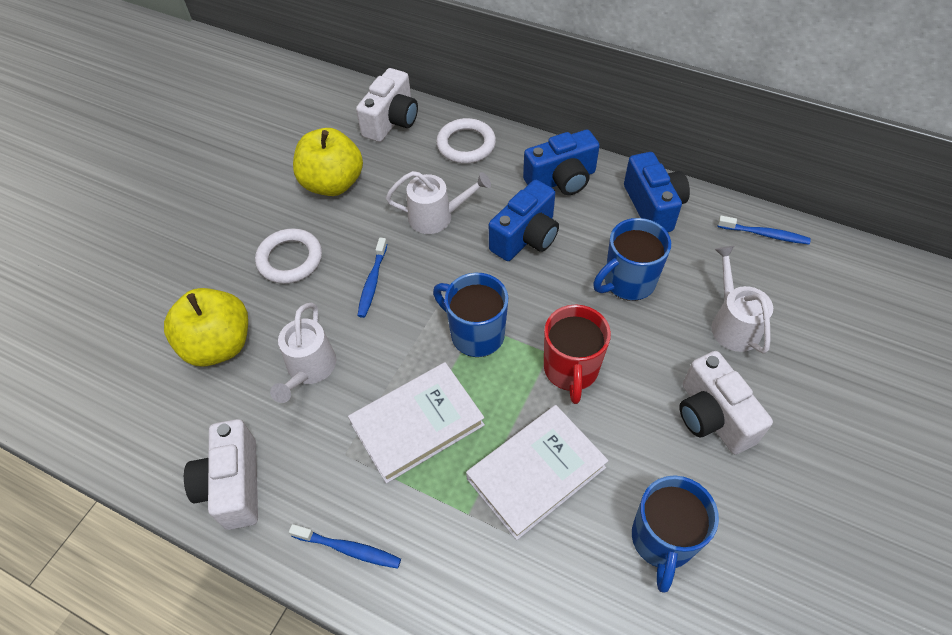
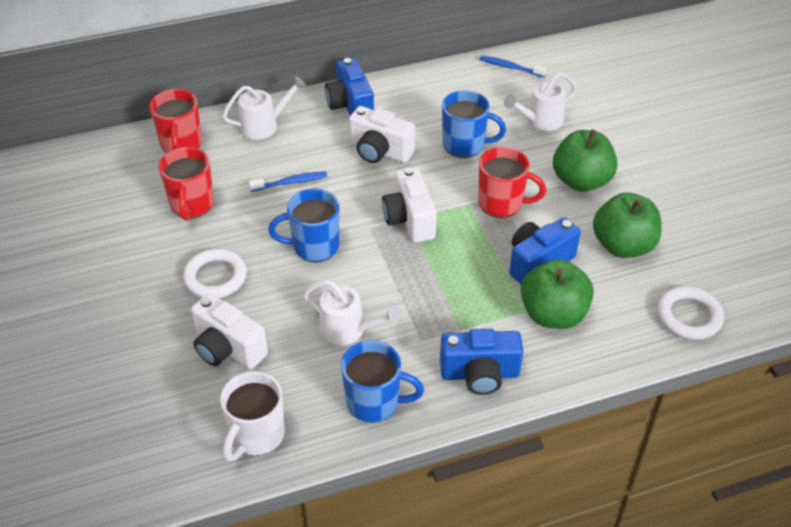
blue toothbrush: 3 -> 2
green apple: 0 -> 3
red mug: 1 -> 3
white book: 2 -> 0
white mug: 0 -> 1
yellow apple: 2 -> 0

